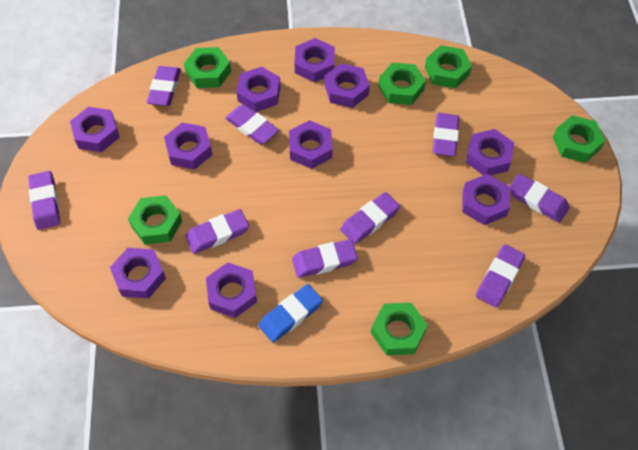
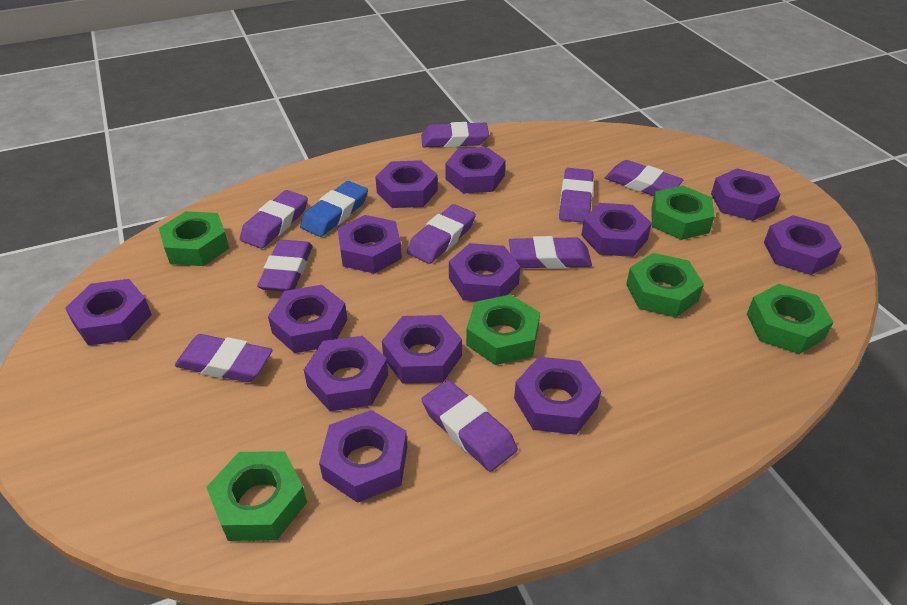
purple nut: 10 -> 13

